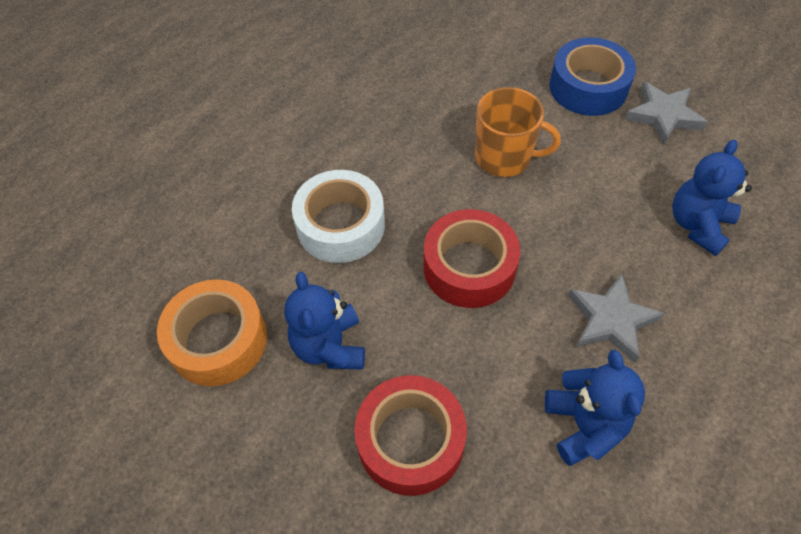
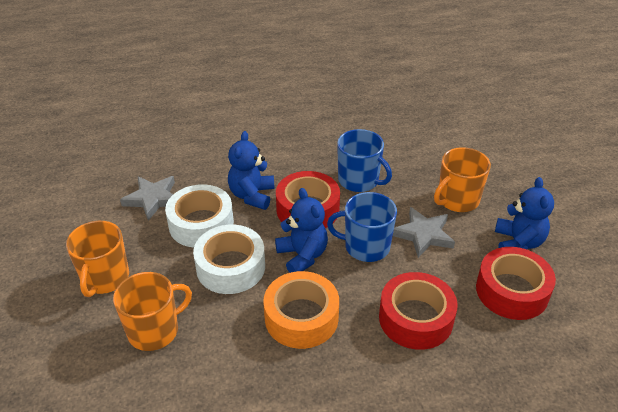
blue mug: 0 -> 2
blue tape: 1 -> 0
orange mug: 1 -> 3
red tape: 2 -> 3
white tape: 1 -> 2

